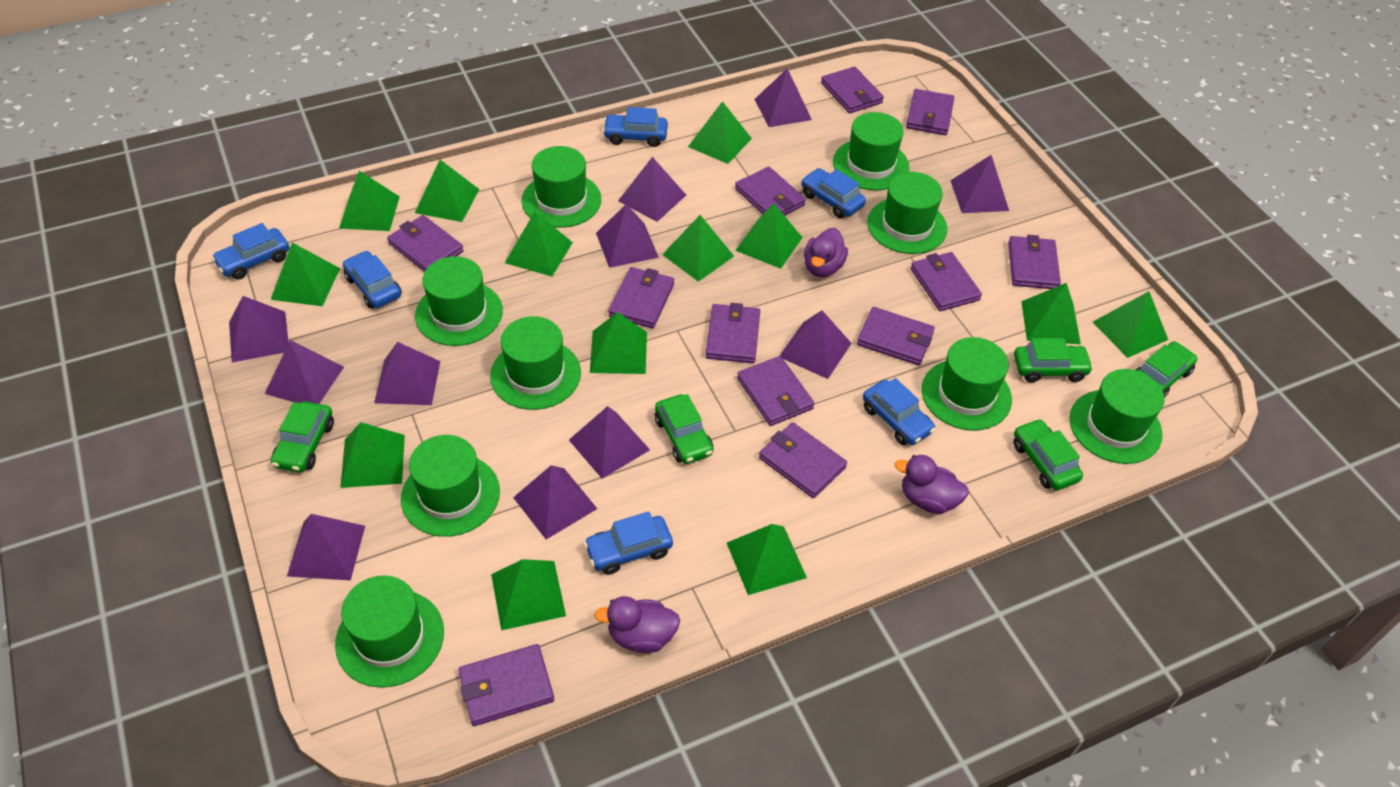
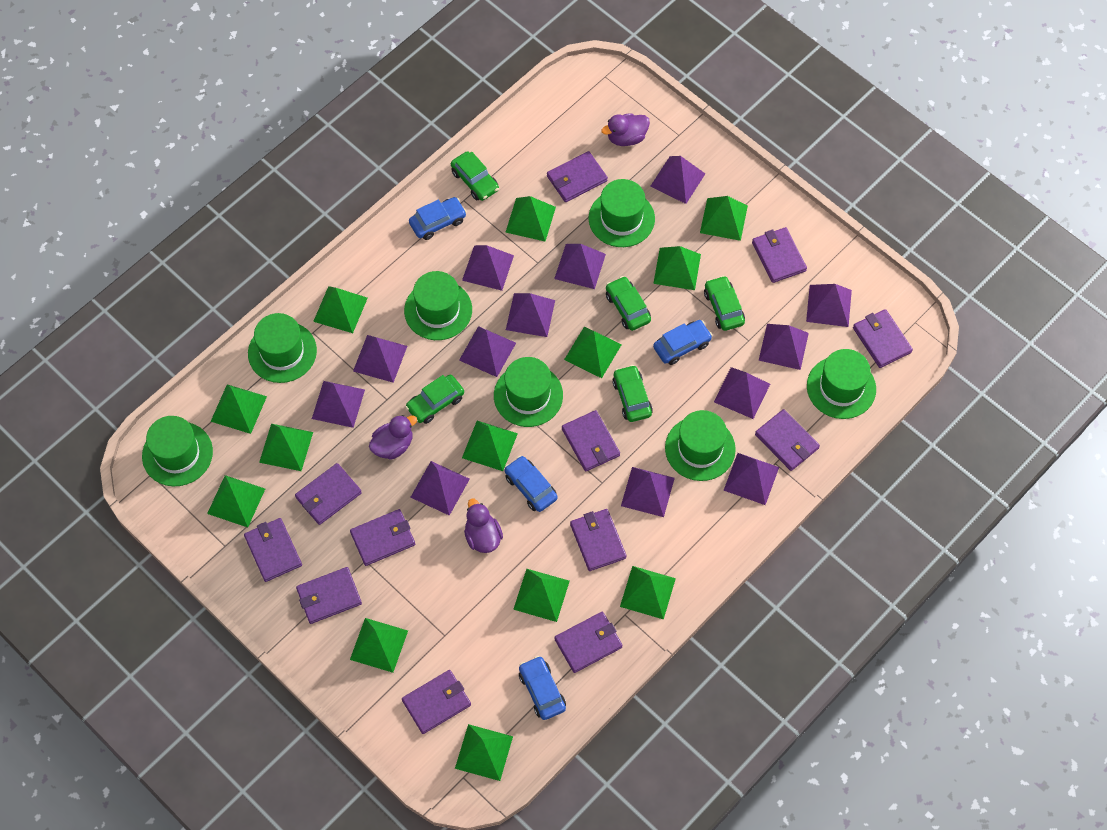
blue car: 6 -> 4
green hat: 9 -> 7
purple pyramid: 11 -> 13

